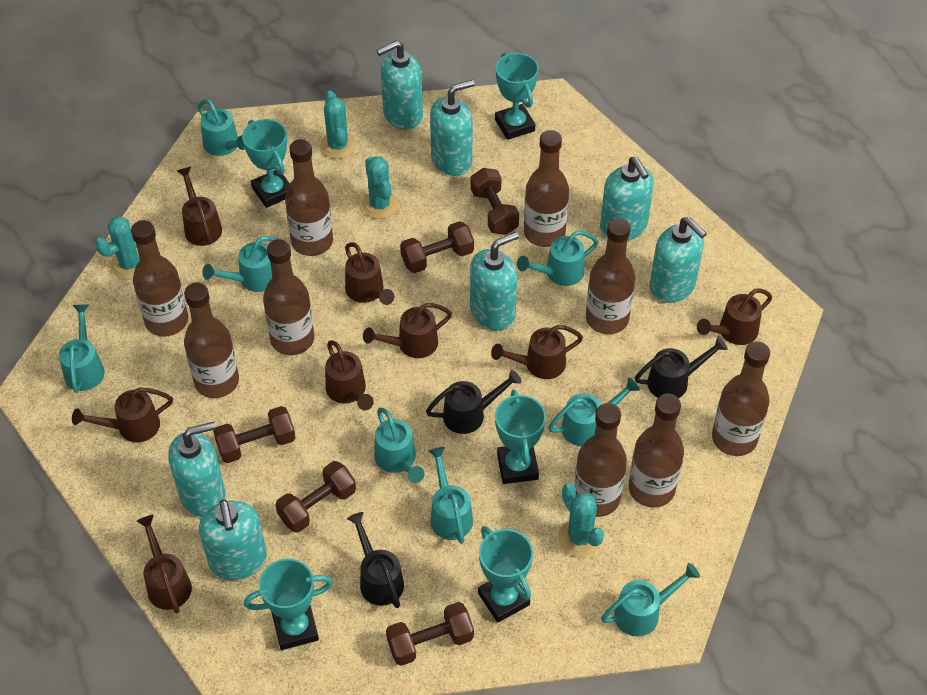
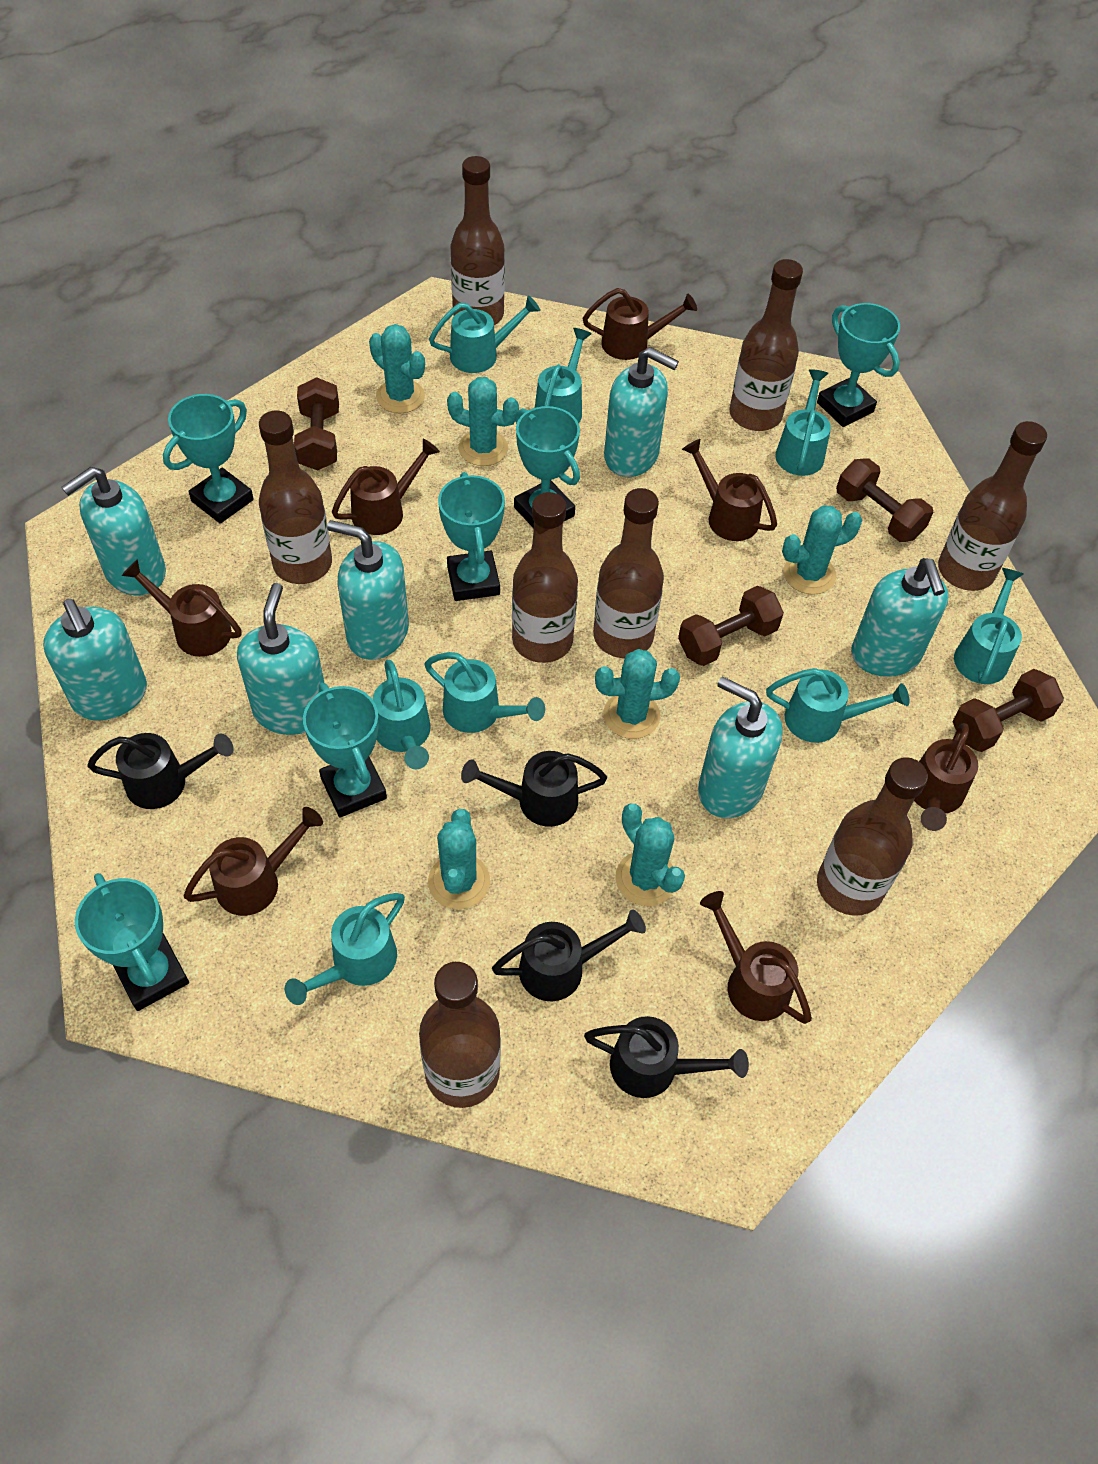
black watering can: 3 -> 4
brown bottle: 9 -> 8
brown dumbbell: 5 -> 4
brown watering can: 8 -> 7
turquoise cactus: 4 -> 6
turquoise trophy: 5 -> 6

